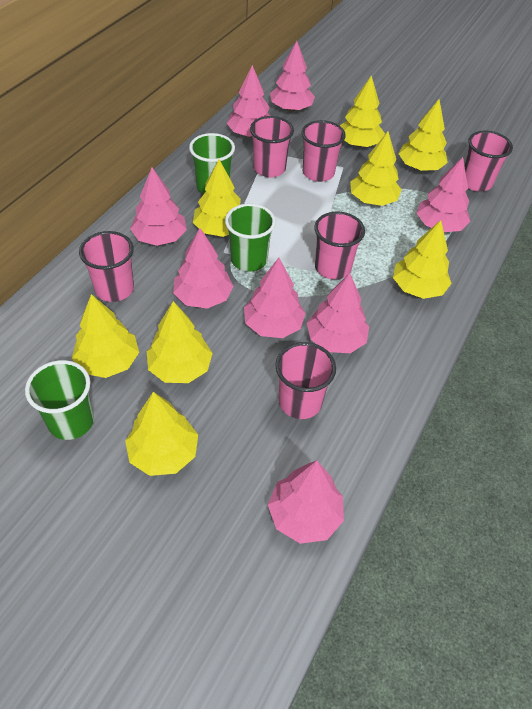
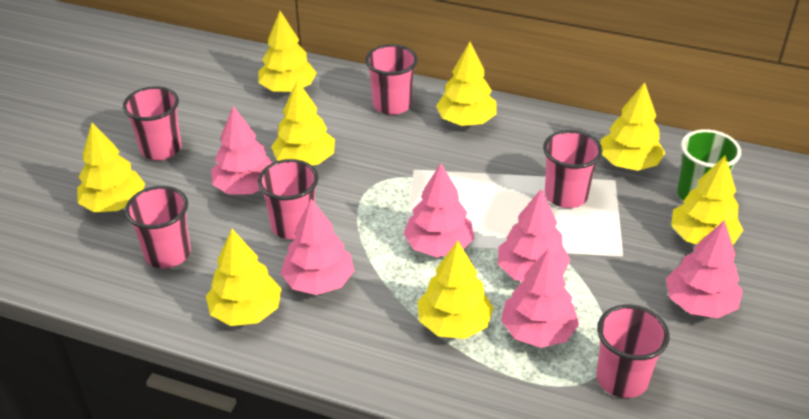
green cup: 3 -> 1
pink tree: 8 -> 6

